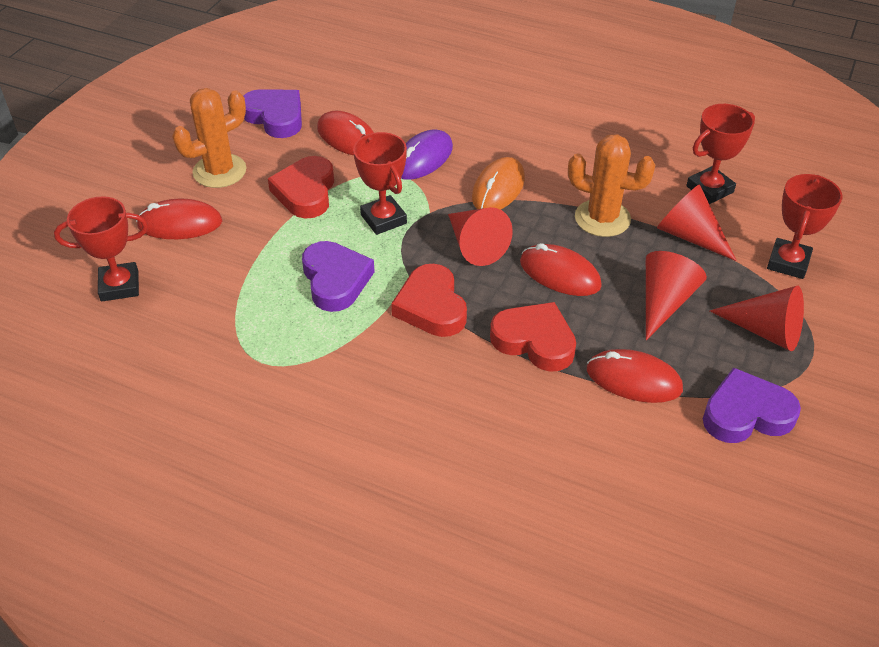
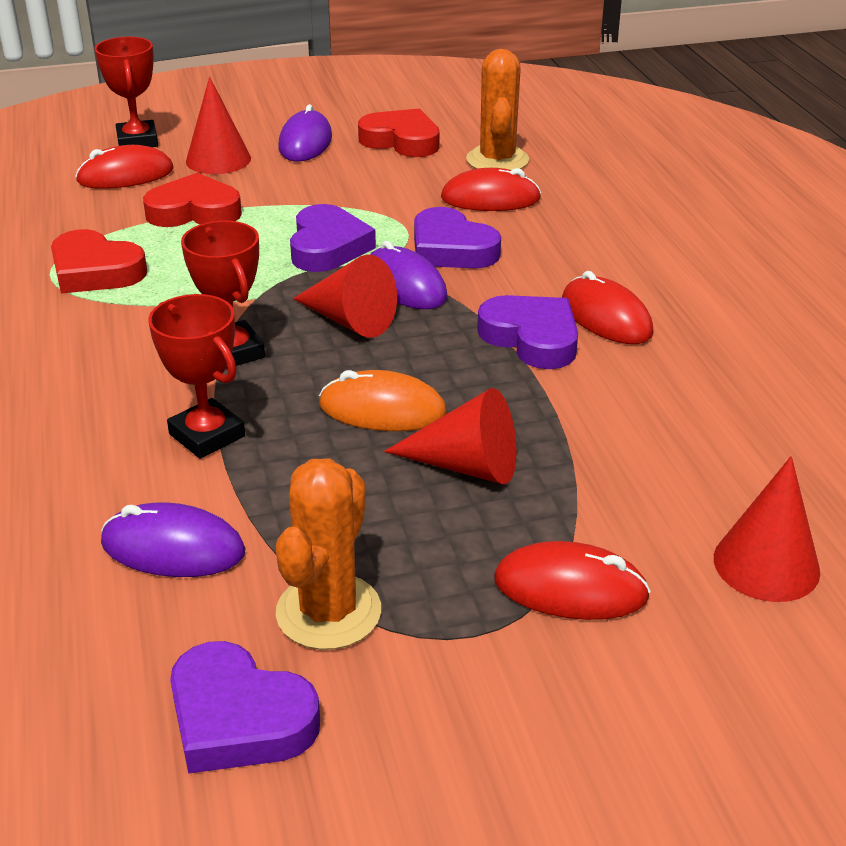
purple heart: 3 -> 4
purple mouse: 1 -> 3
red trophy: 4 -> 3

